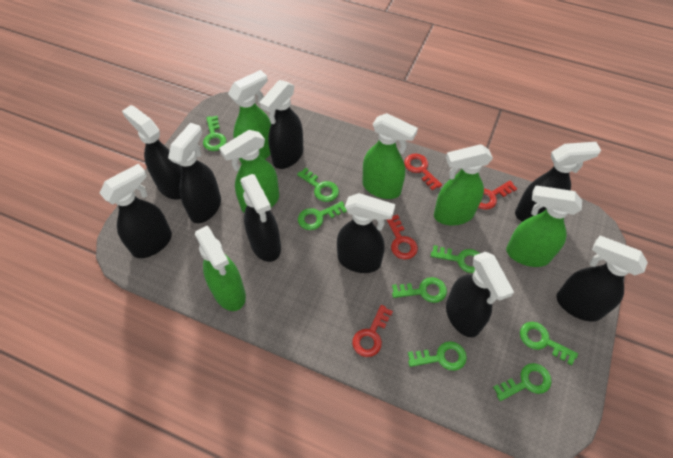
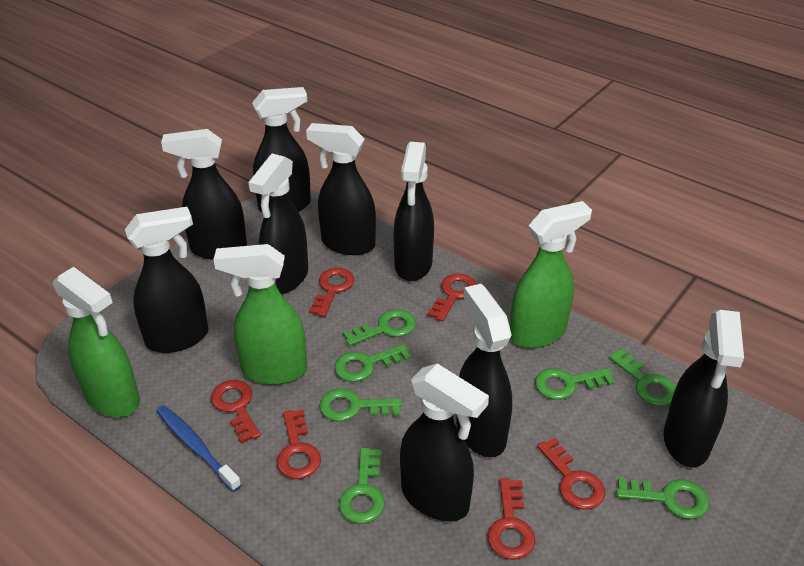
blue toothbrush: 0 -> 1
green key: 8 -> 7
green spray bottle: 6 -> 3
red key: 4 -> 6

